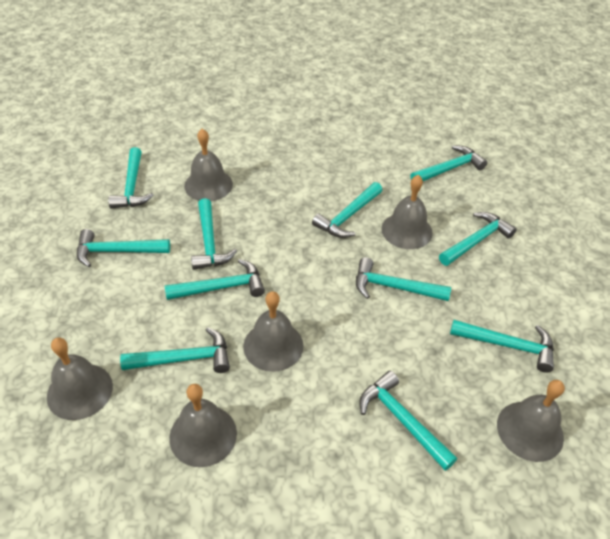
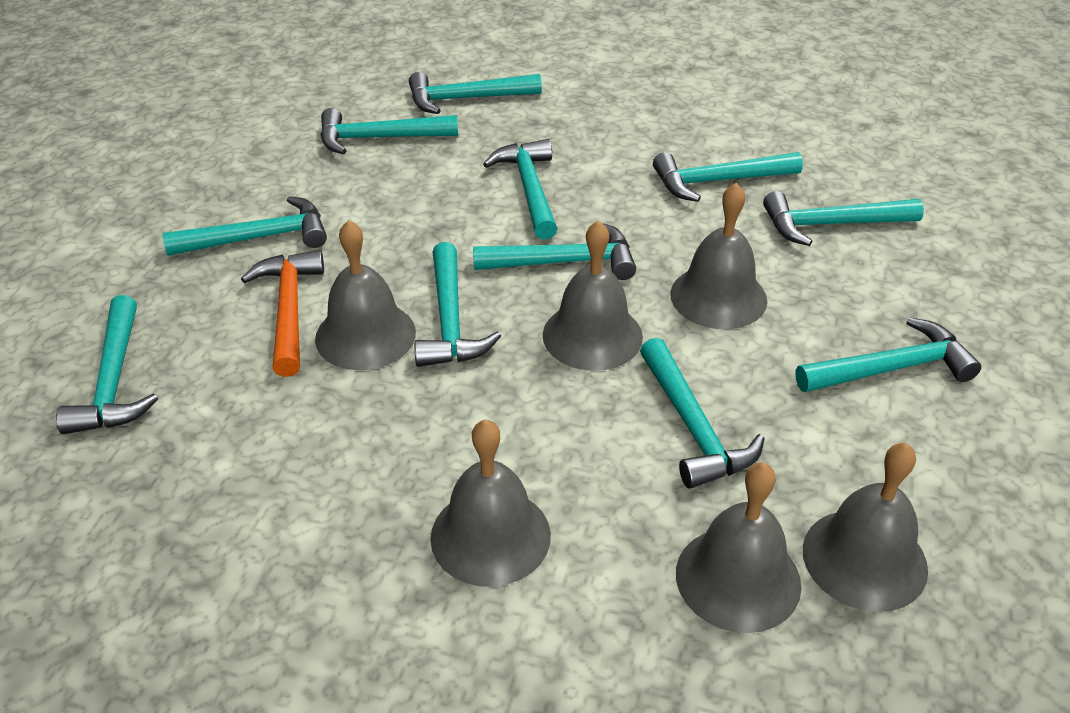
orange hammer: 0 -> 1

